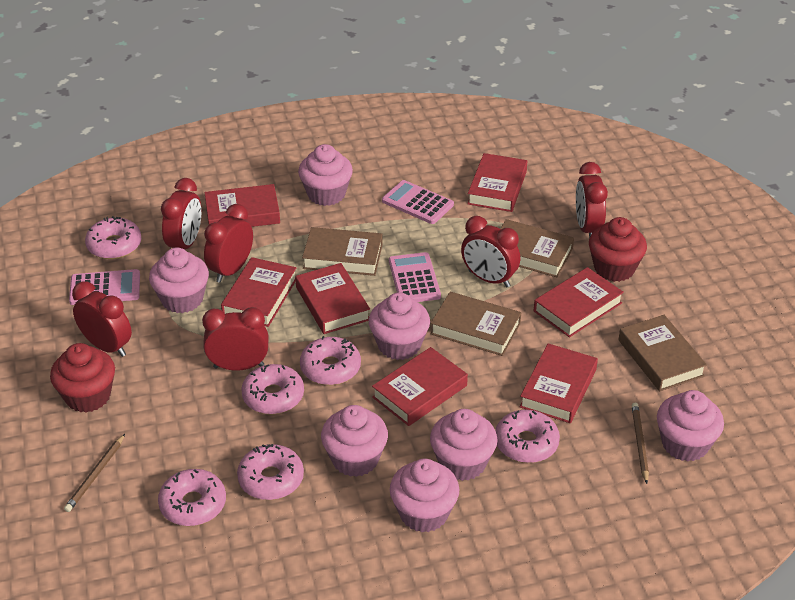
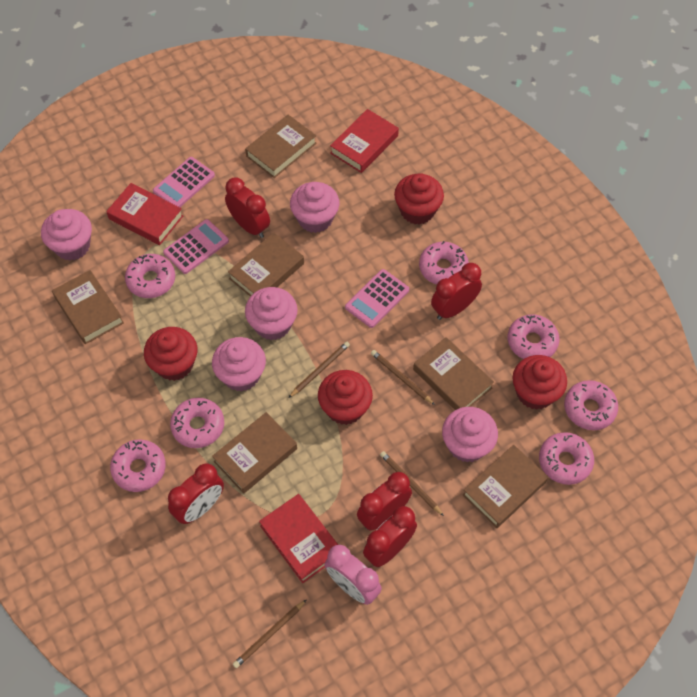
brown book: 4 -> 6
brown pencil: 2 -> 4
pink clock: 0 -> 1
pink cupcake: 7 -> 5
pink donut: 6 -> 7
red book: 7 -> 3
red clock: 6 -> 5
red cupcake: 2 -> 4

